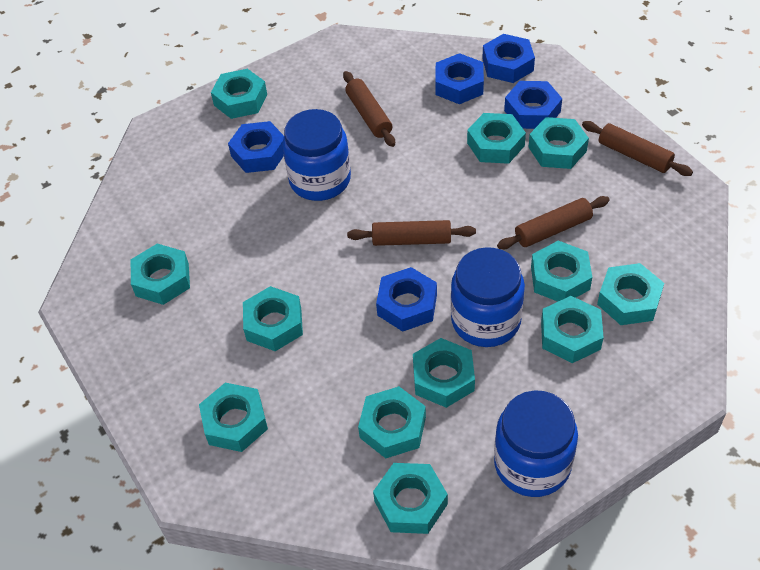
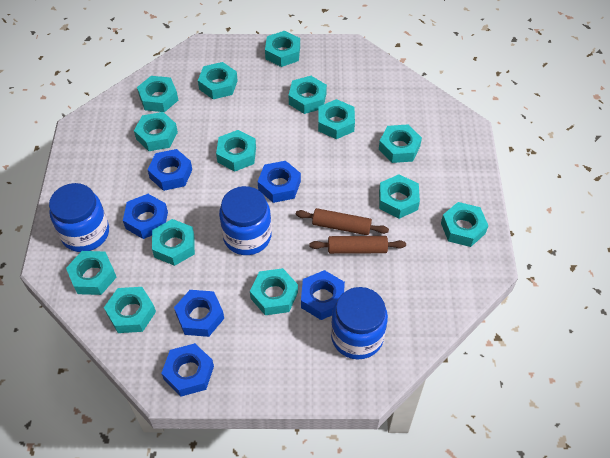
blue nut: 5 -> 6
brown rolling pin: 4 -> 2
turquoise nut: 12 -> 14

